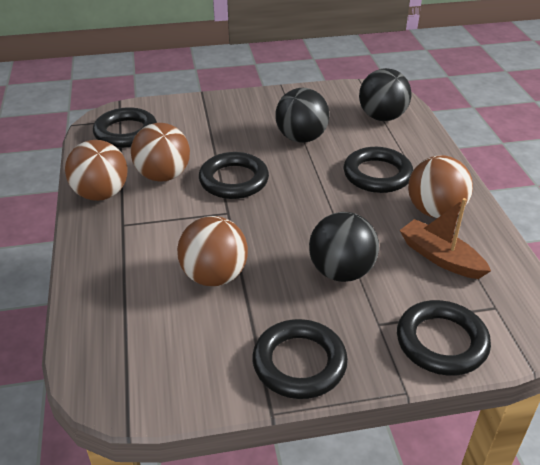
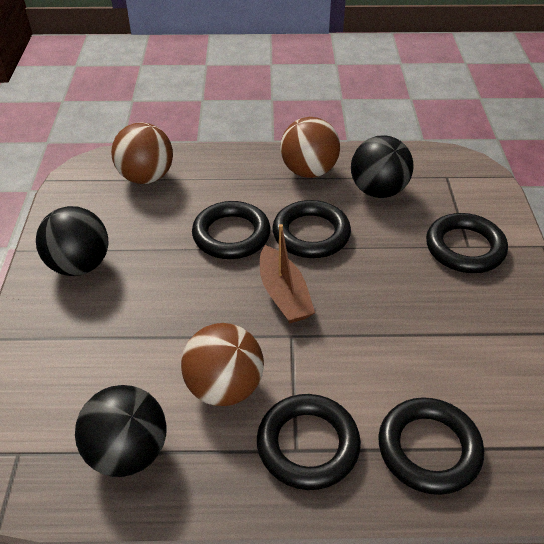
brown ball: 4 -> 3

